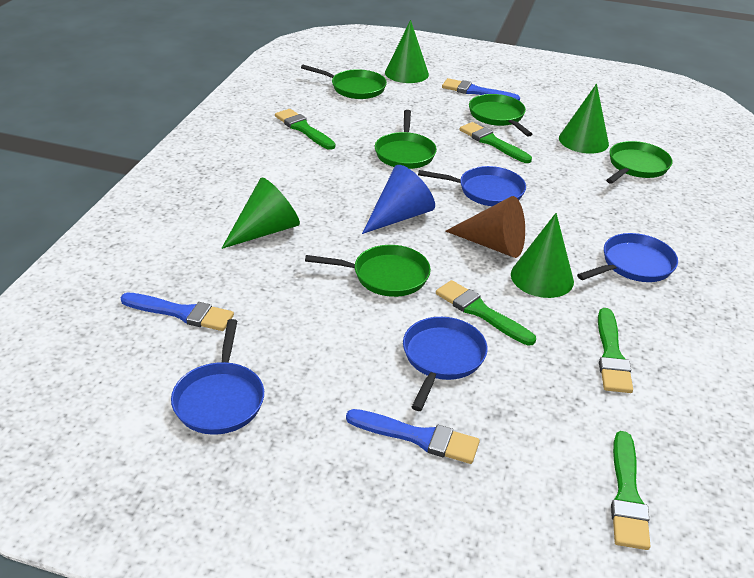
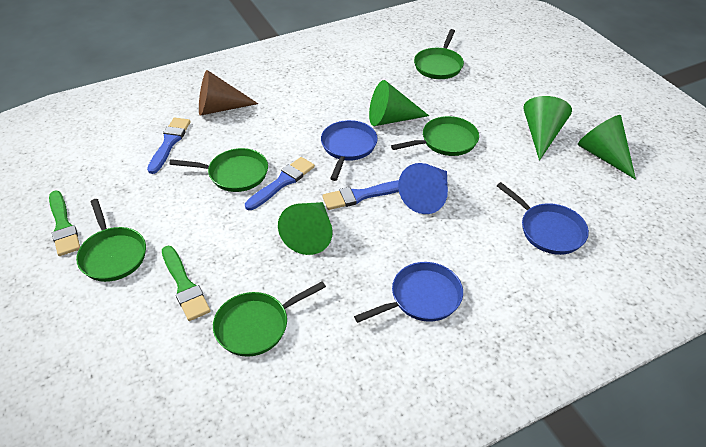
blue pan: 4 -> 3
green brush: 5 -> 2

